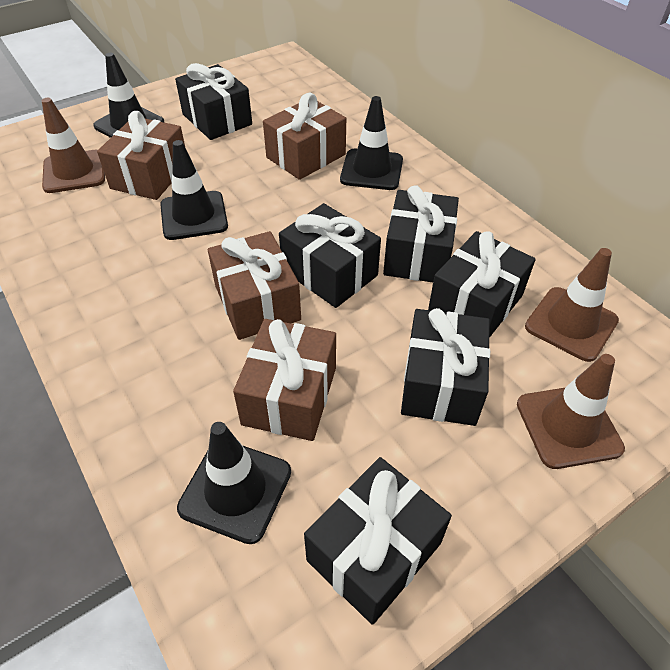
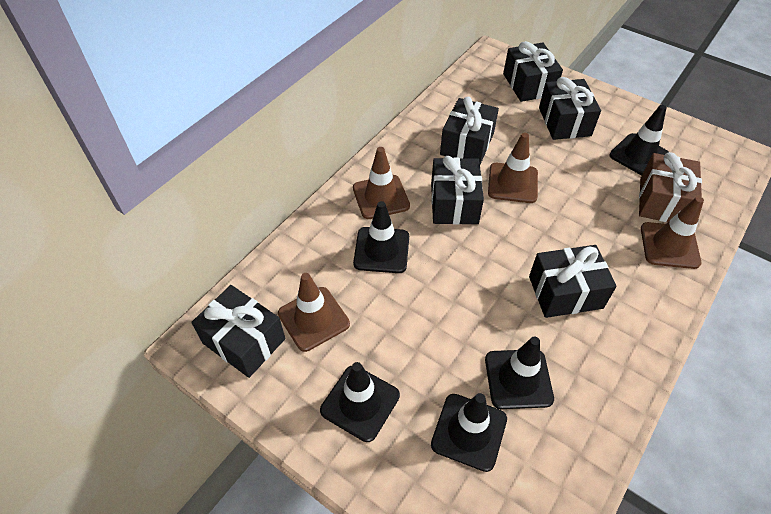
black traffic cone: 4 -> 5
brown gift: 4 -> 1
brown traffic cone: 3 -> 4

